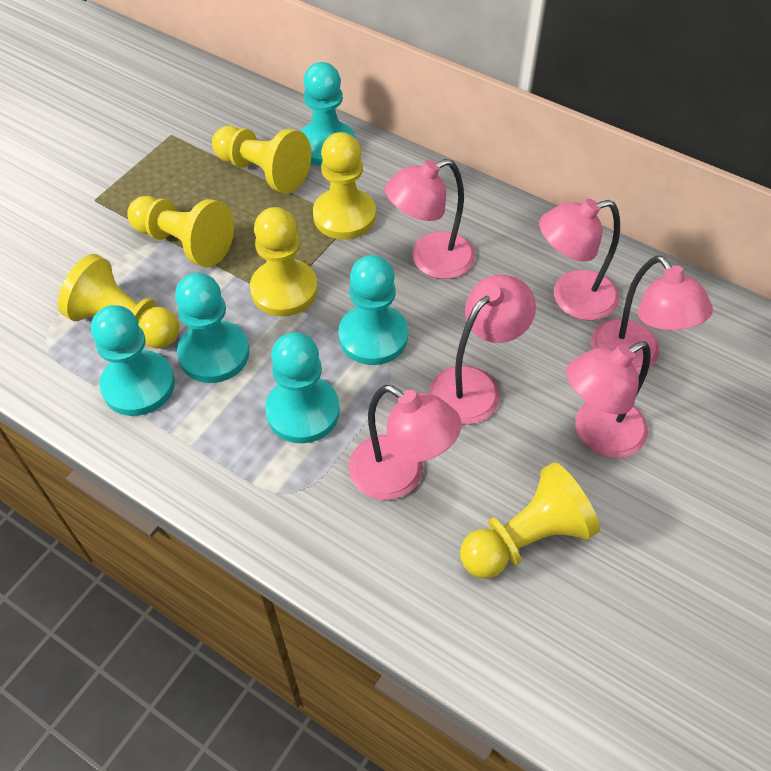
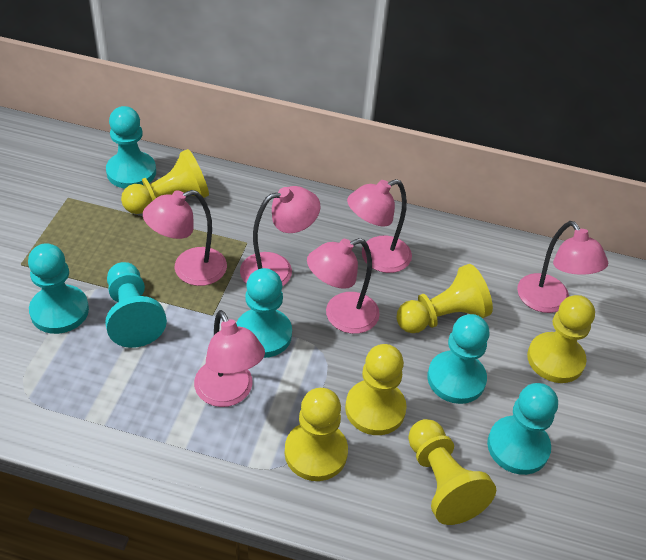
turquoise pawn: 5 -> 6

